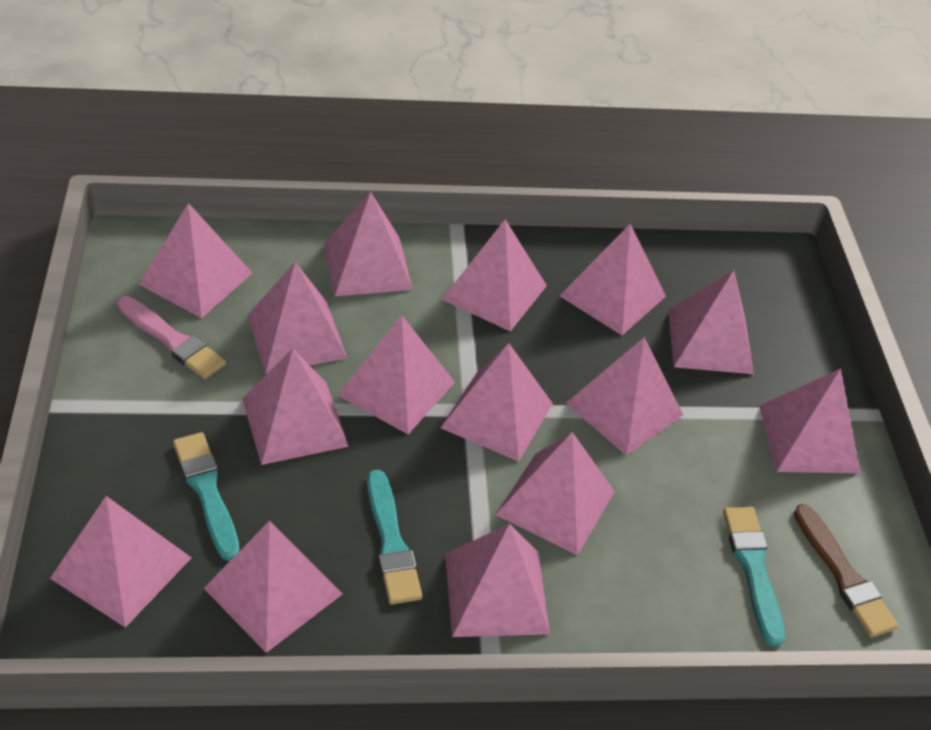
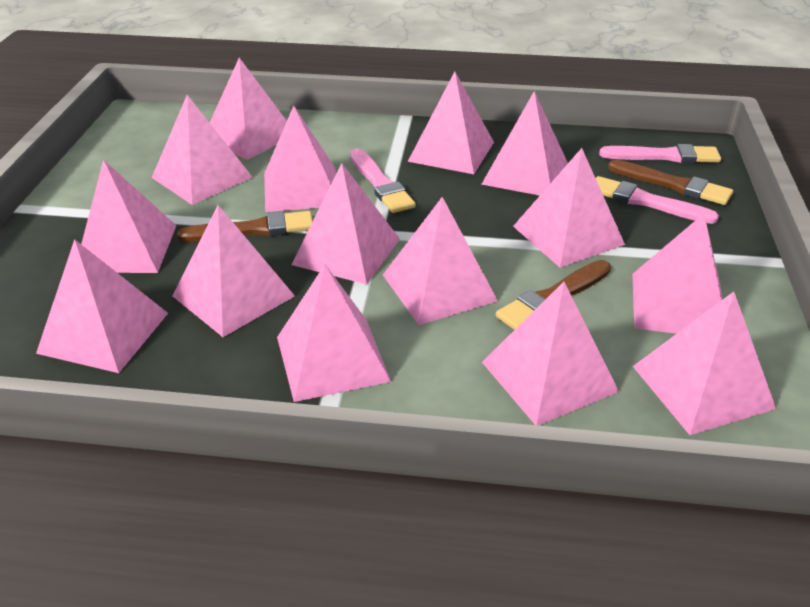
brown brush: 1 -> 3
pink brush: 1 -> 3
turquoise brush: 3 -> 0

